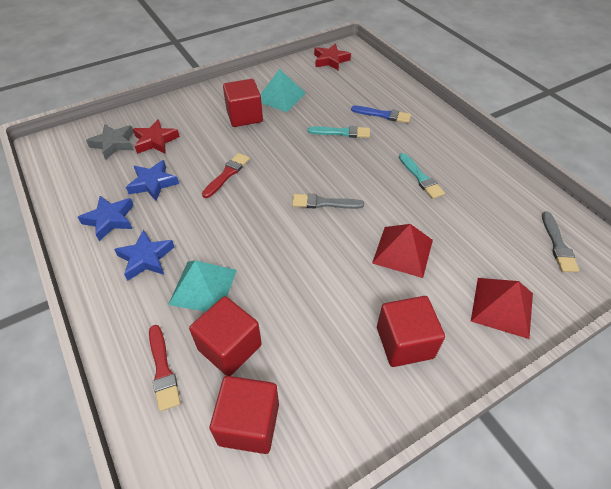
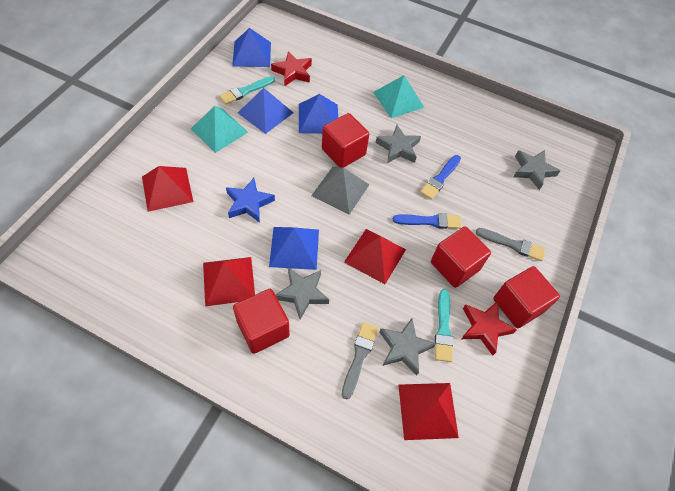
blue brush: 1 -> 2
blue pyramid: 0 -> 4
blue star: 3 -> 1
grey pyramid: 0 -> 1
grey star: 1 -> 4
red brush: 2 -> 0
red pyramid: 2 -> 4

